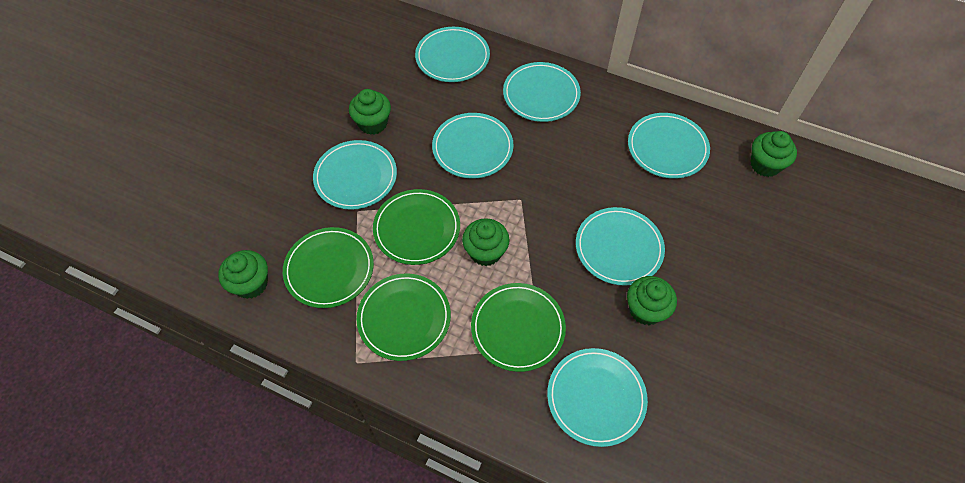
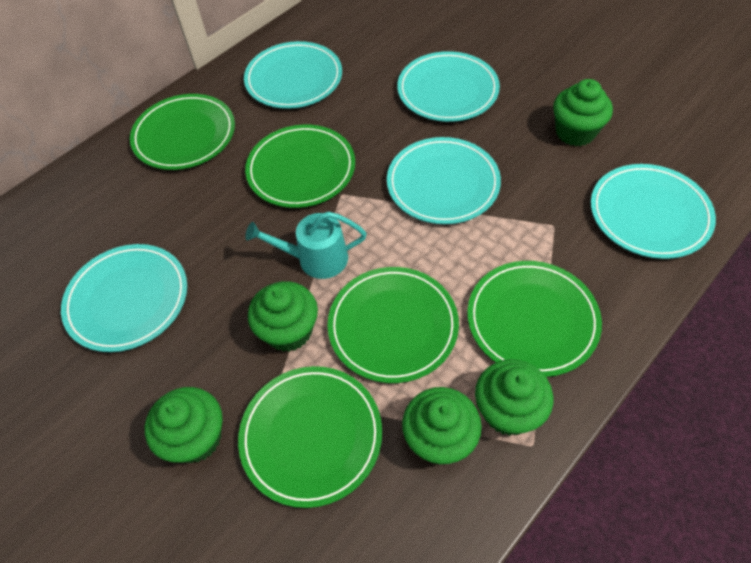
green plate: 4 -> 5
turquoise plate: 7 -> 5
turquoise watering can: 0 -> 1

